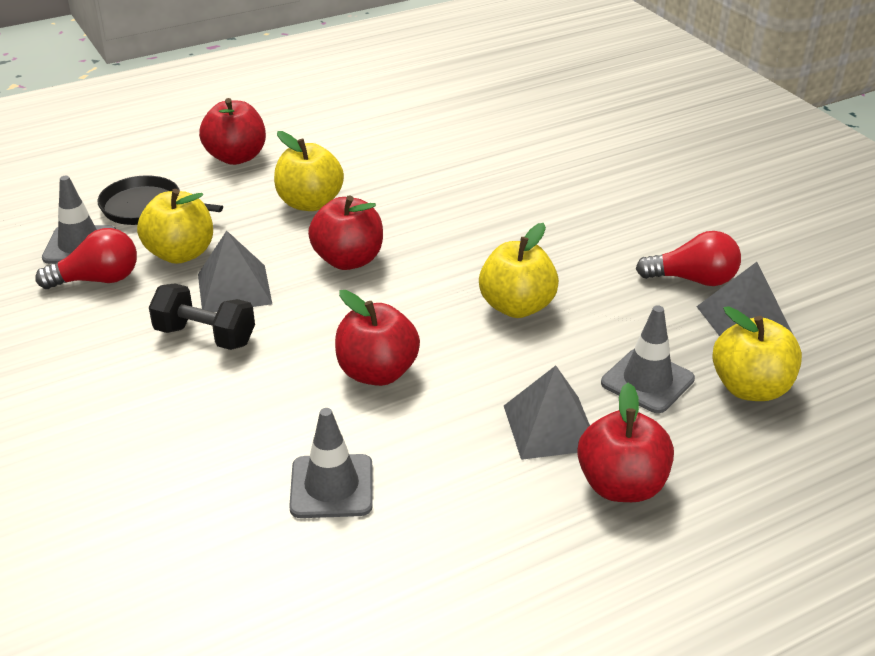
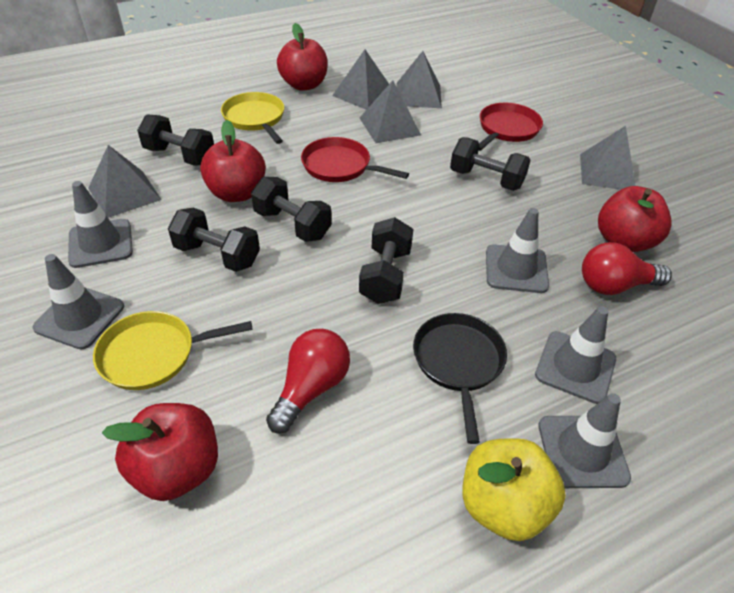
black dumbbell: 1 -> 5
grey pyramid: 3 -> 5
grey traffic cone: 3 -> 5
red pan: 0 -> 2
yellow apple: 4 -> 1
yellow pan: 0 -> 2

